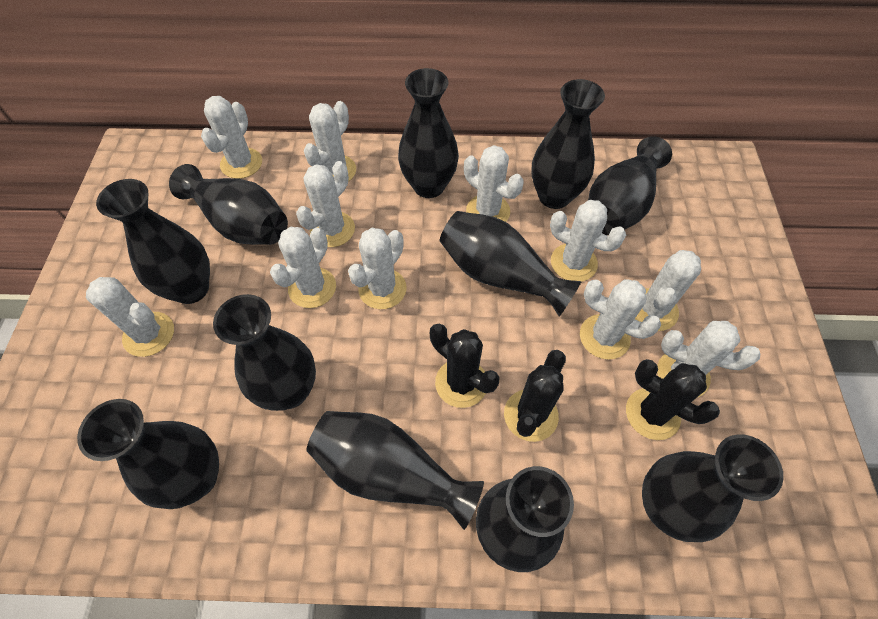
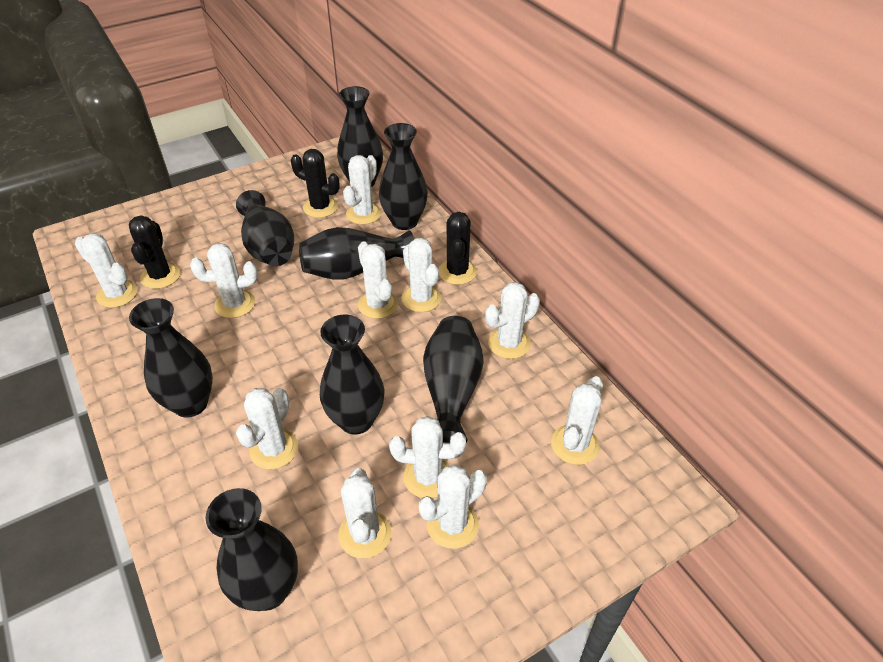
black vase: 11 -> 8

